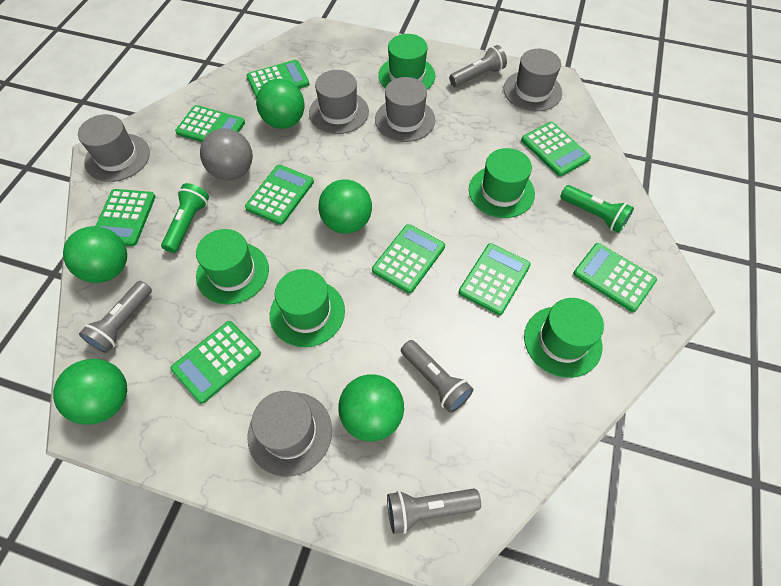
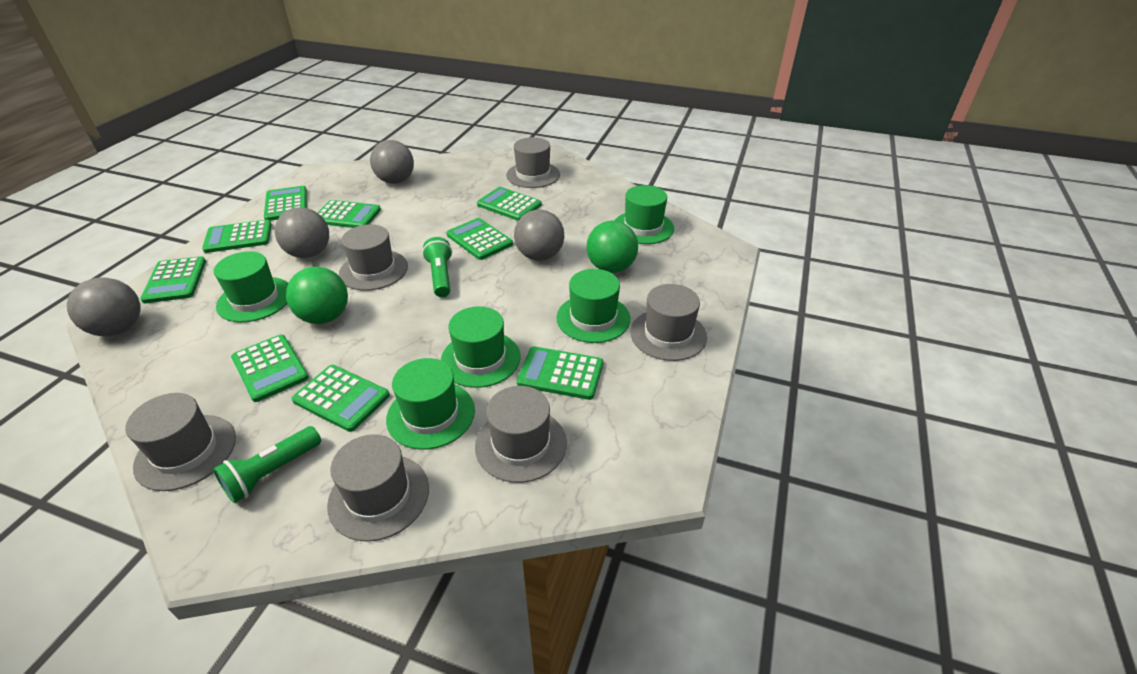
green ball: 5 -> 2
grey ball: 1 -> 4
grey flashlight: 4 -> 0
grey hat: 5 -> 6

